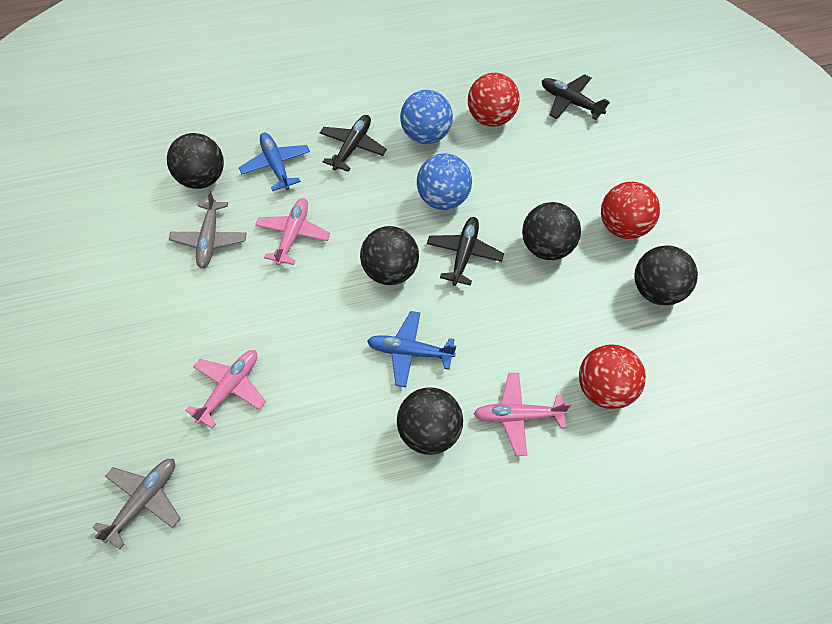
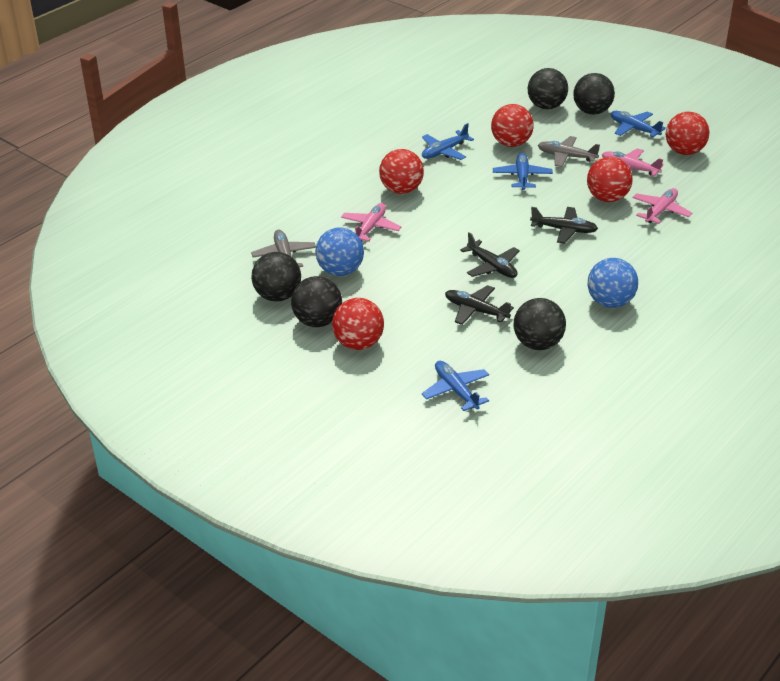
blue plane: 2 -> 4
red ball: 3 -> 5

